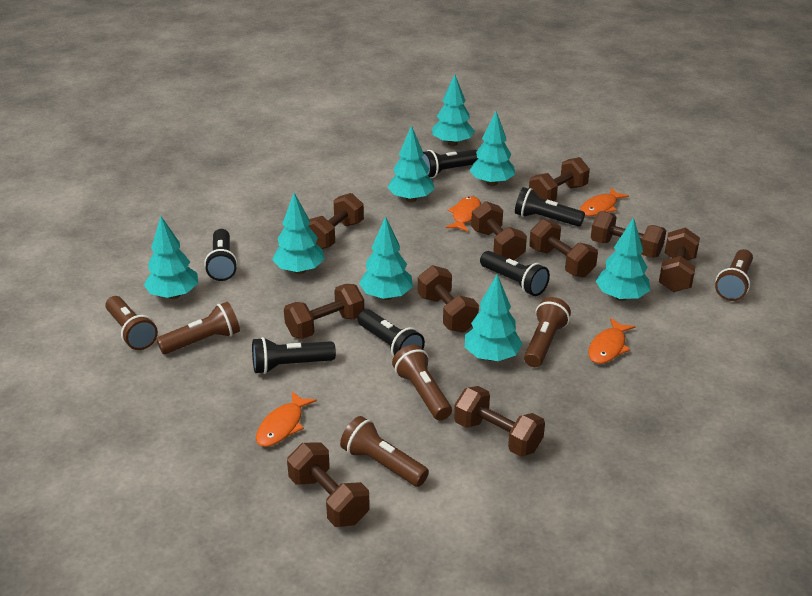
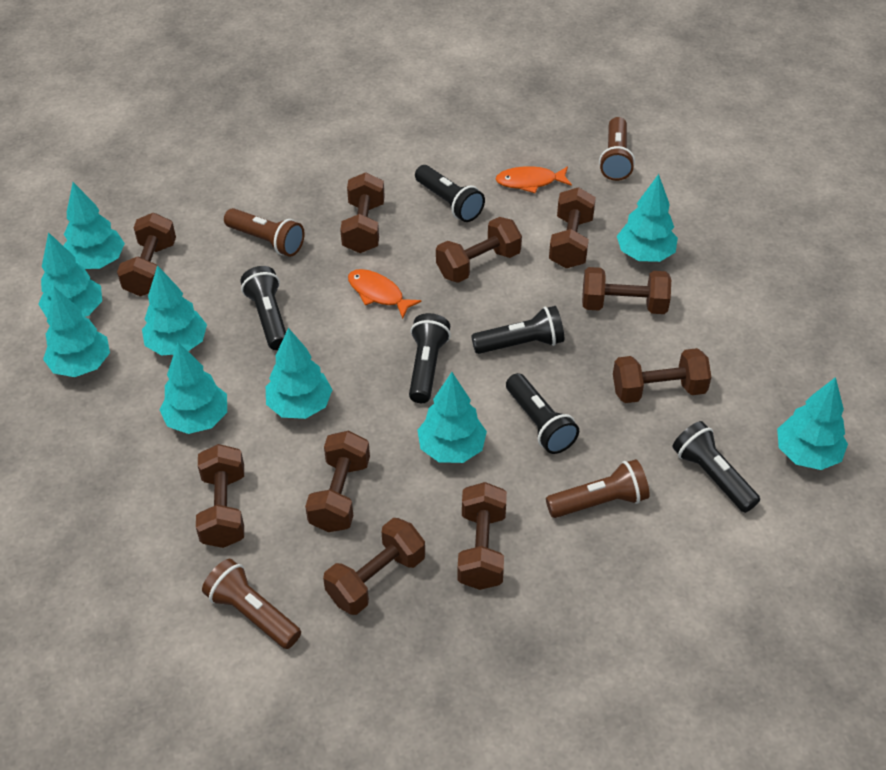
brown flashlight: 6 -> 4
orange fish: 4 -> 2
turquoise tree: 8 -> 9

